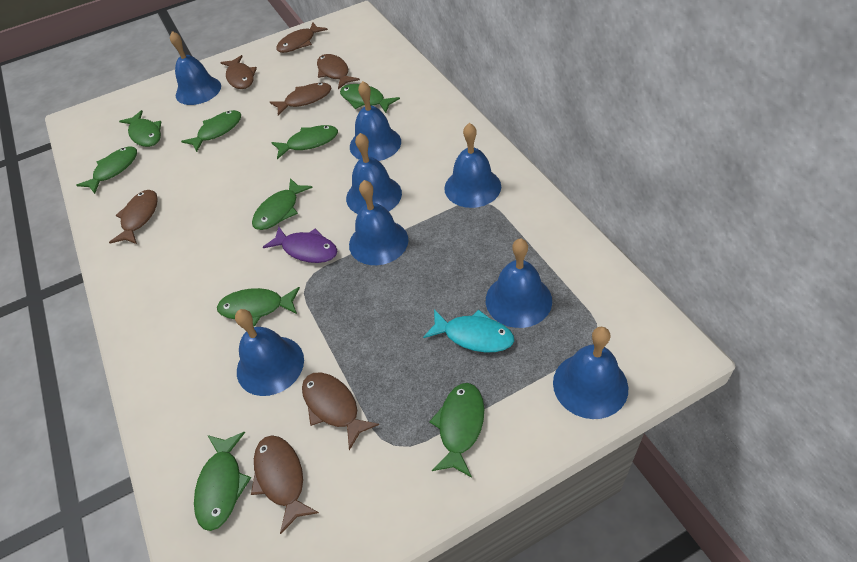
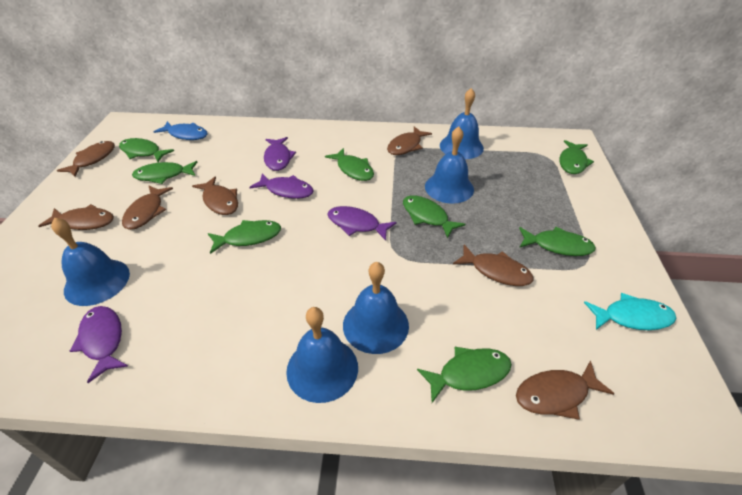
blue bell: 8 -> 5
blue fish: 0 -> 1
green fish: 9 -> 8
purple fish: 1 -> 4

